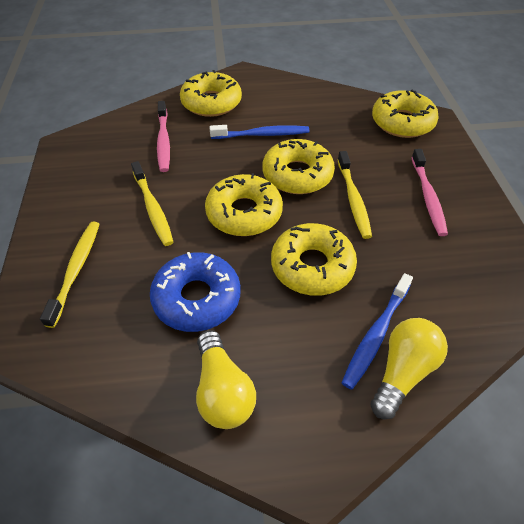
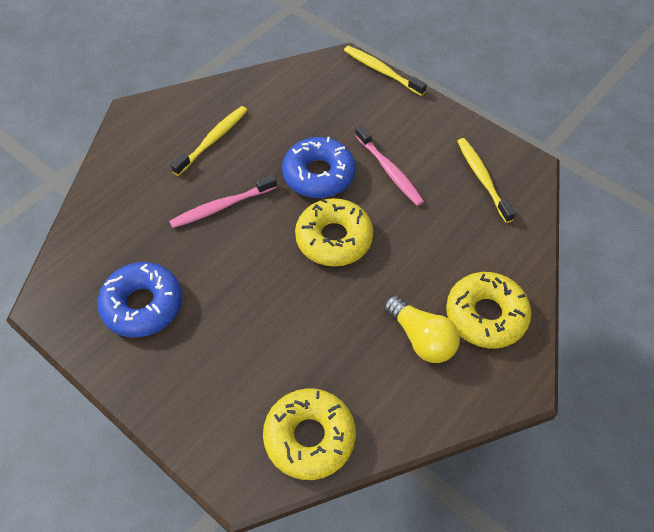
blue donut: 1 -> 2
blue toothbrush: 2 -> 0
yellow donut: 5 -> 3
yellow light bulb: 2 -> 1

